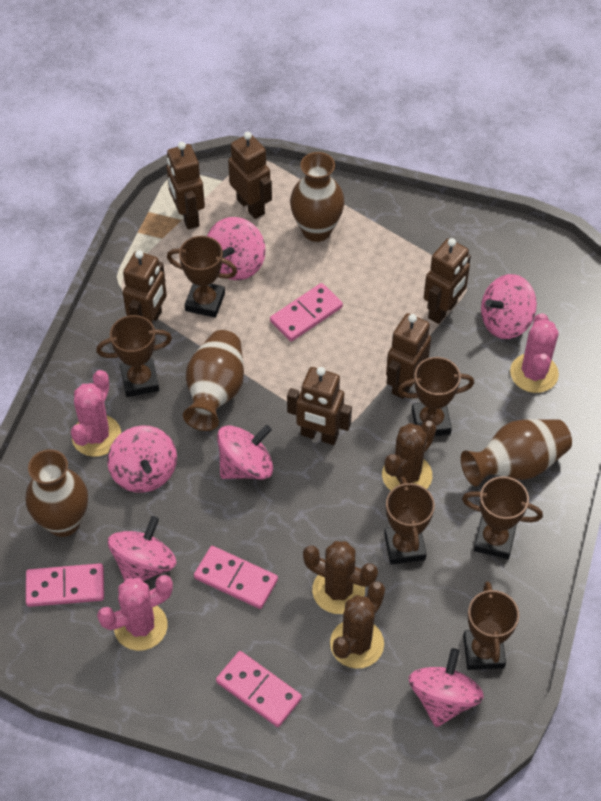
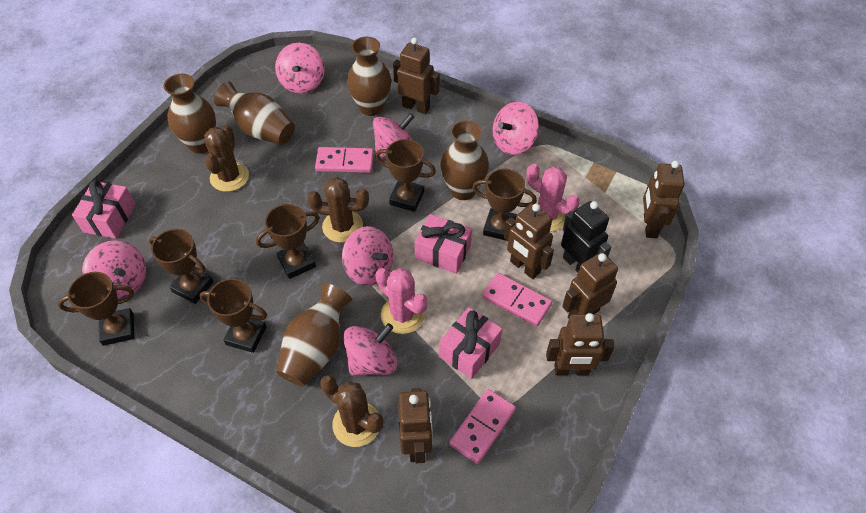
black robot: 0 -> 1
brown vase: 4 -> 5
pink cactus: 3 -> 2
pink domino: 4 -> 3
pink gift: 0 -> 3

